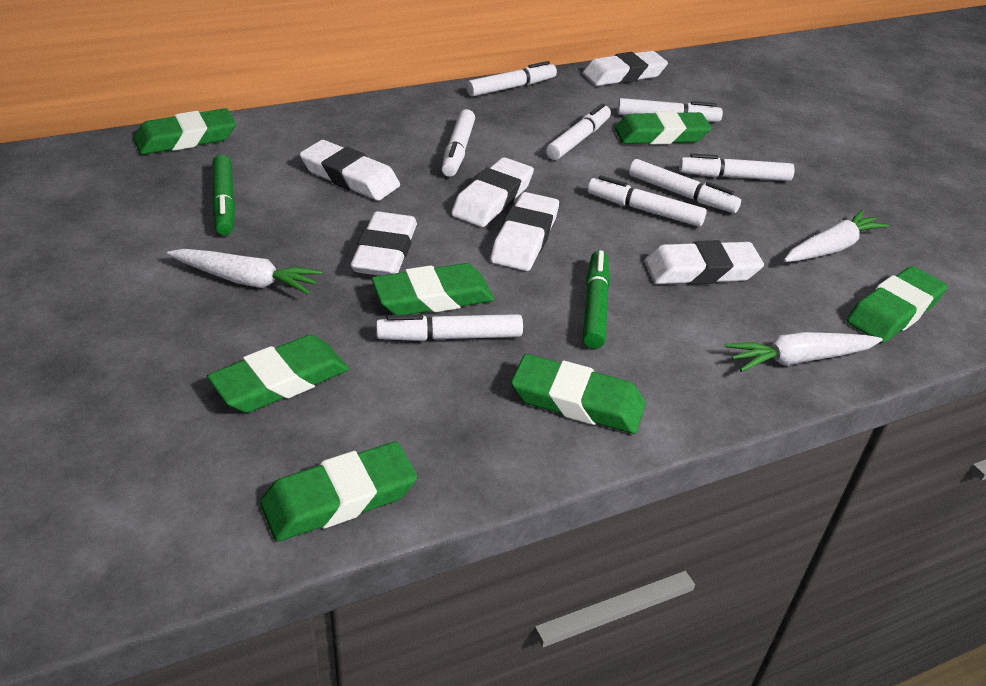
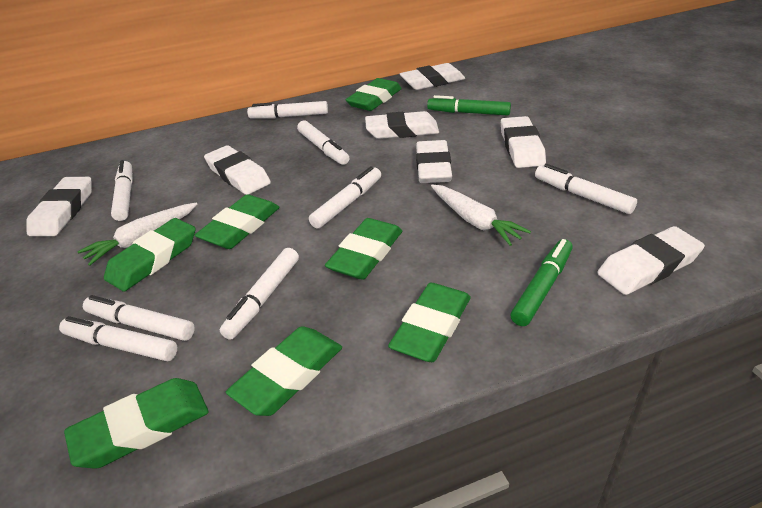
white carrot: 3 -> 2
white eraser: 6 -> 7

